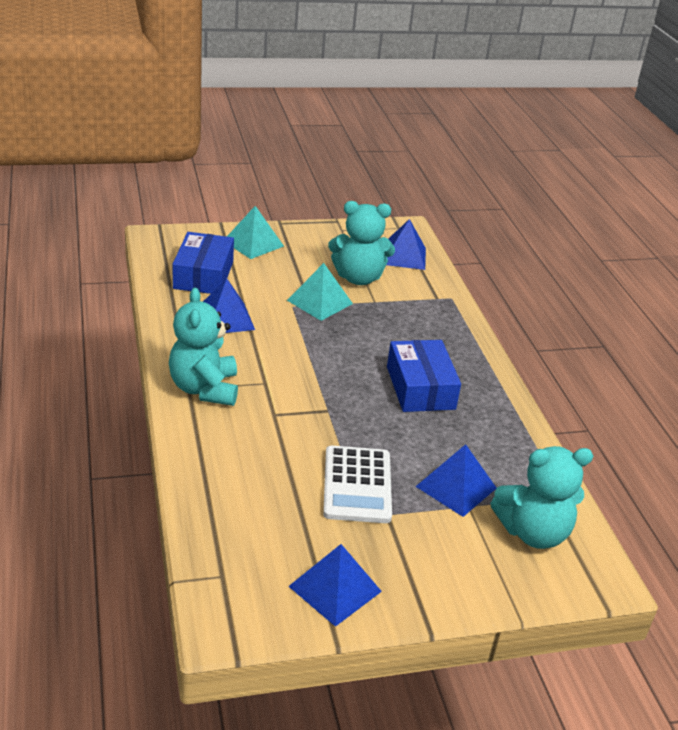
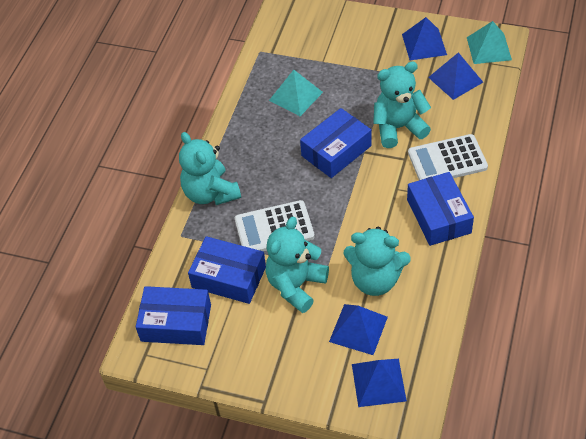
blue box: 2 -> 4
turquoise teddy bear: 3 -> 4
white calculator: 1 -> 2

